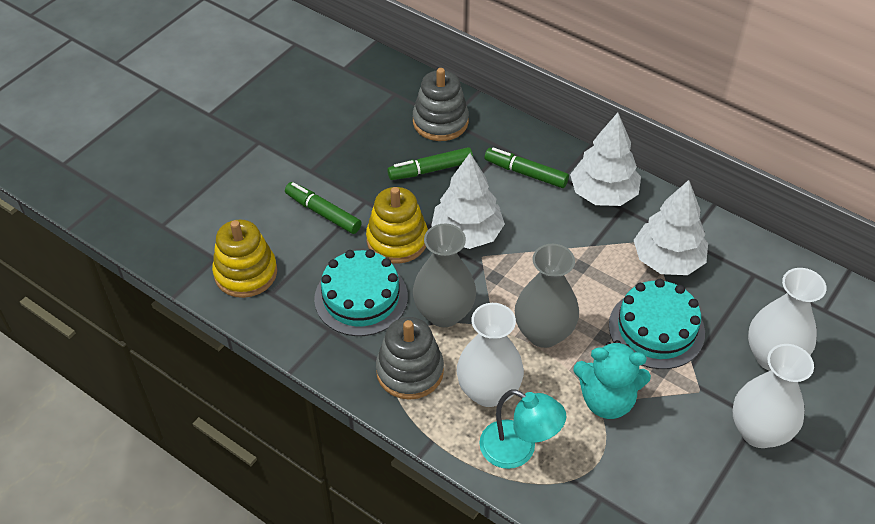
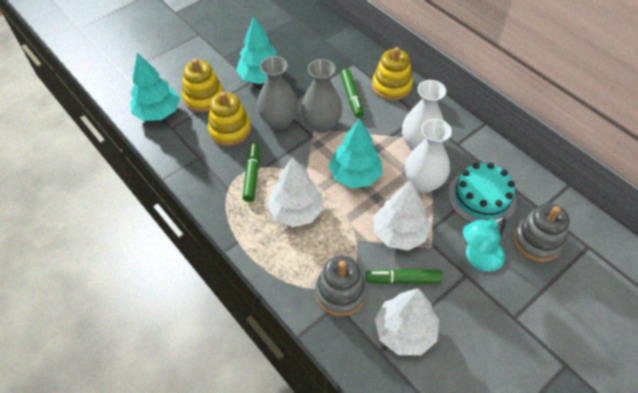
turquoise cake: 2 -> 1
turquoise teddy bear: 1 -> 0
turquoise tree: 0 -> 3
white vase: 3 -> 2
yellow stacking toy: 2 -> 3

